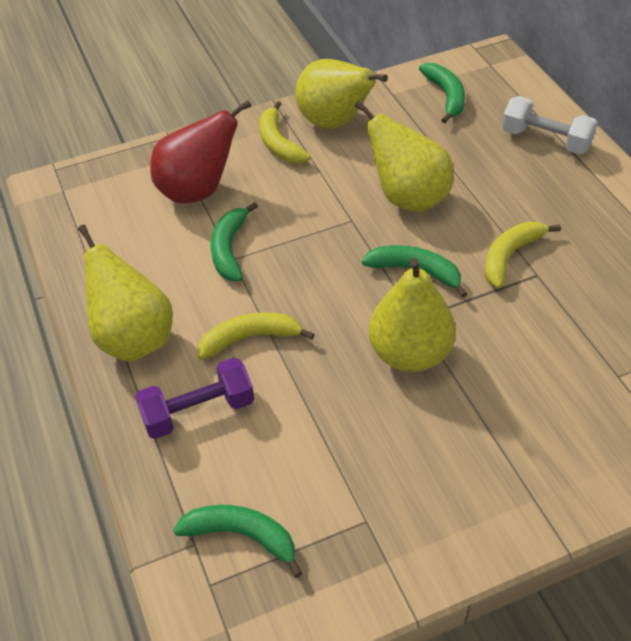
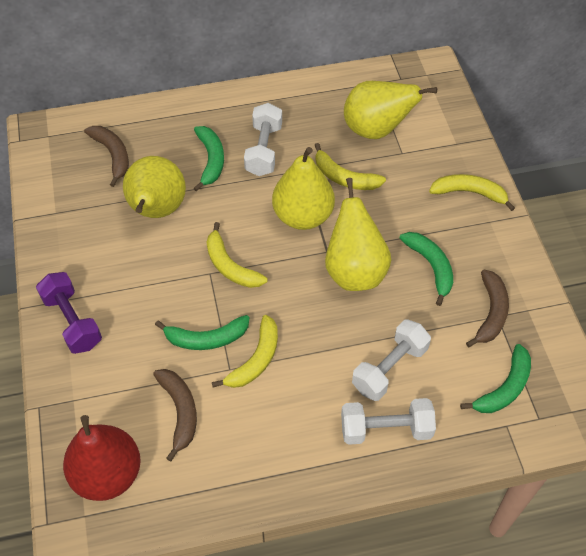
brown banana: 0 -> 3
white dumbbell: 1 -> 3
yellow banana: 3 -> 4

